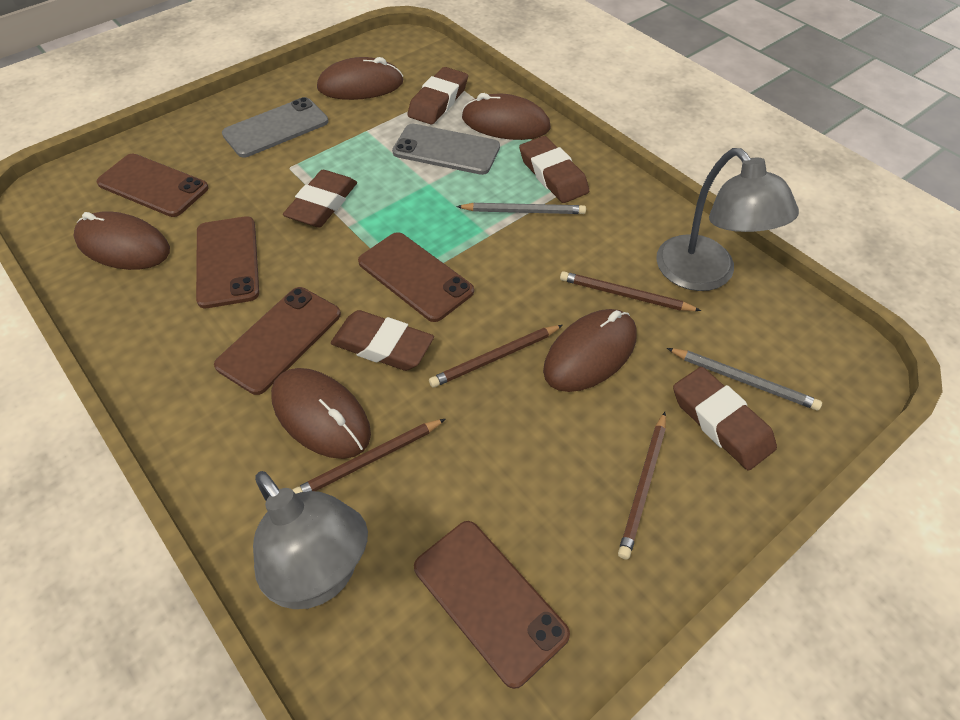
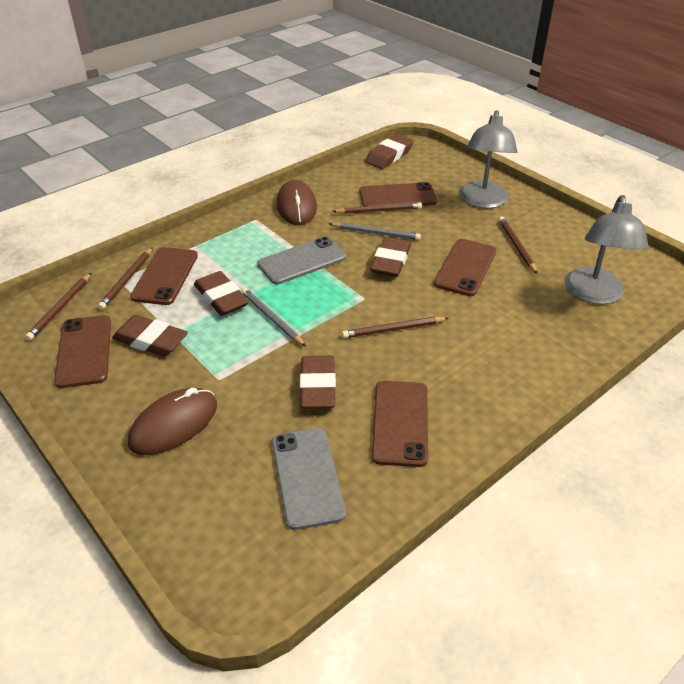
brown mouse: 5 -> 2
brown pencil: 4 -> 5

